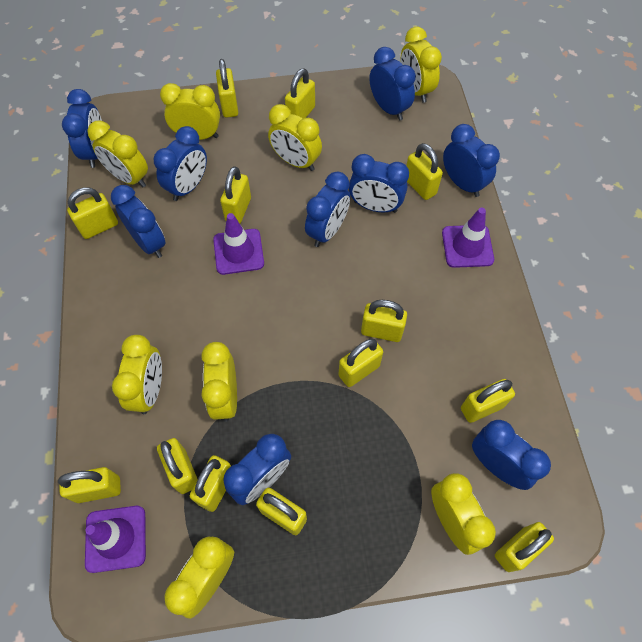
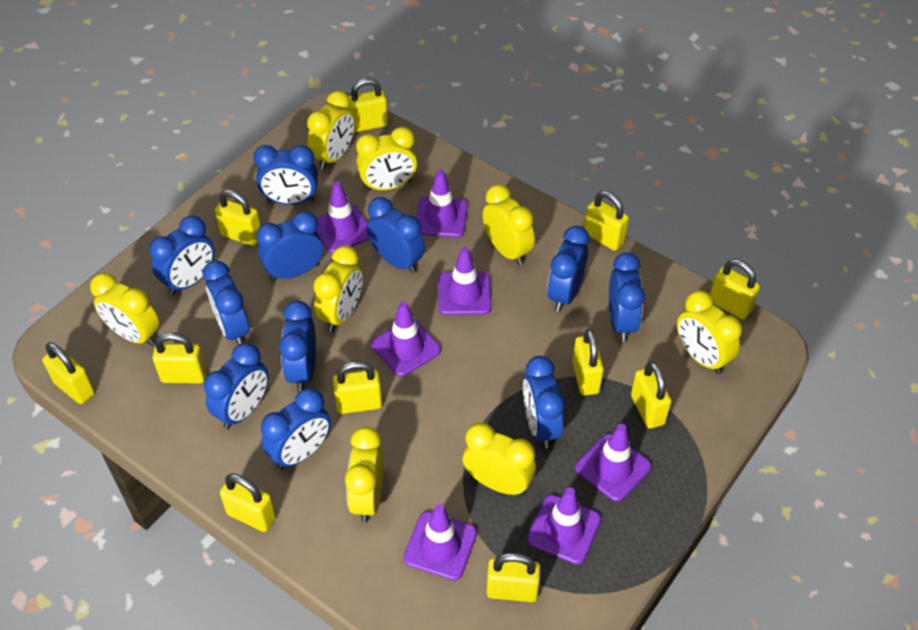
blue clock: 9 -> 11
purple traffic cone: 3 -> 7
yellow padlock: 13 -> 11

